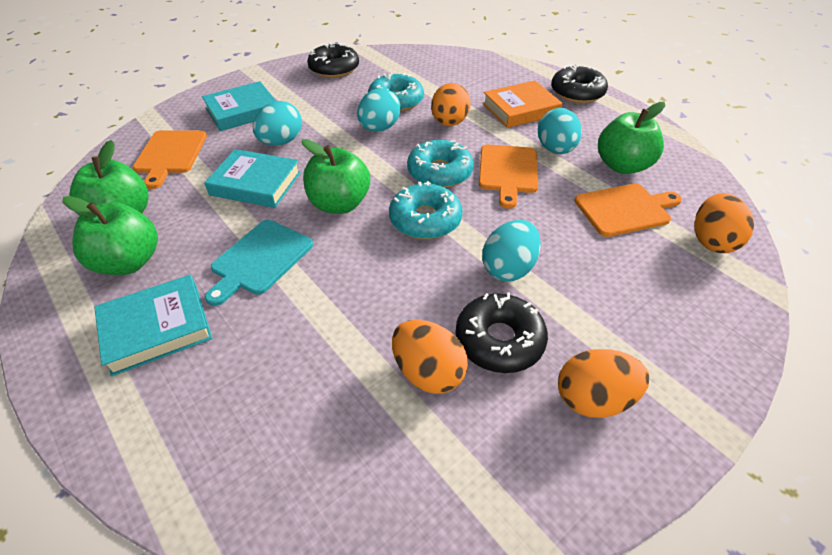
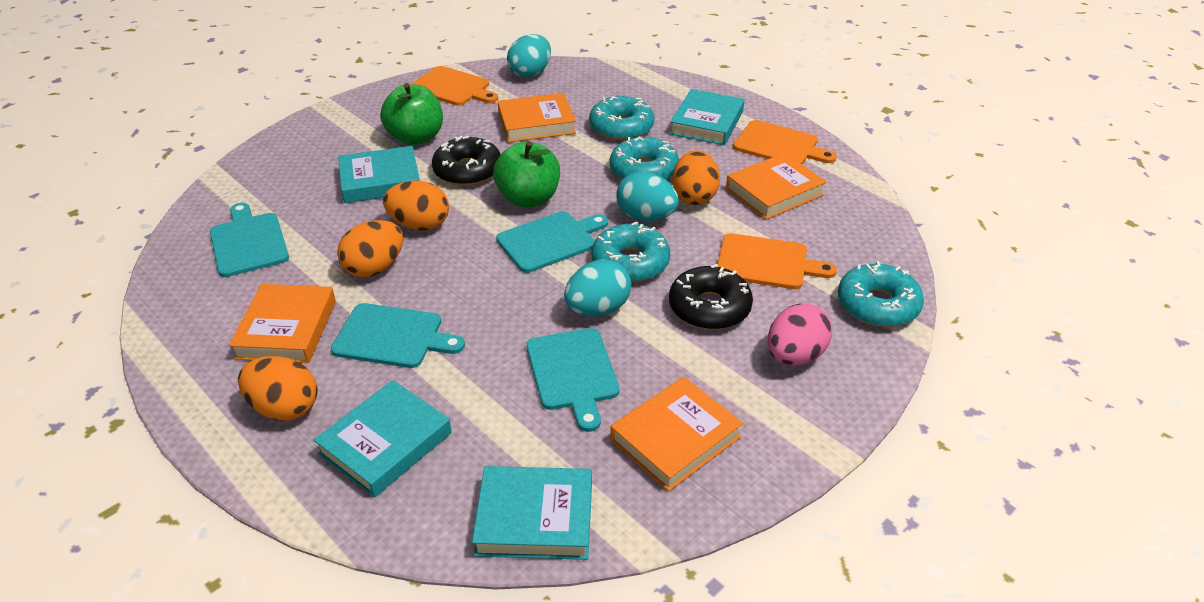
black donut: 3 -> 2
green apple: 4 -> 2
orange book: 1 -> 4
pink egg: 0 -> 1
turquoise book: 3 -> 4
turquoise cutting board: 1 -> 4
turquoise donut: 3 -> 4
turquoise egg: 4 -> 3

